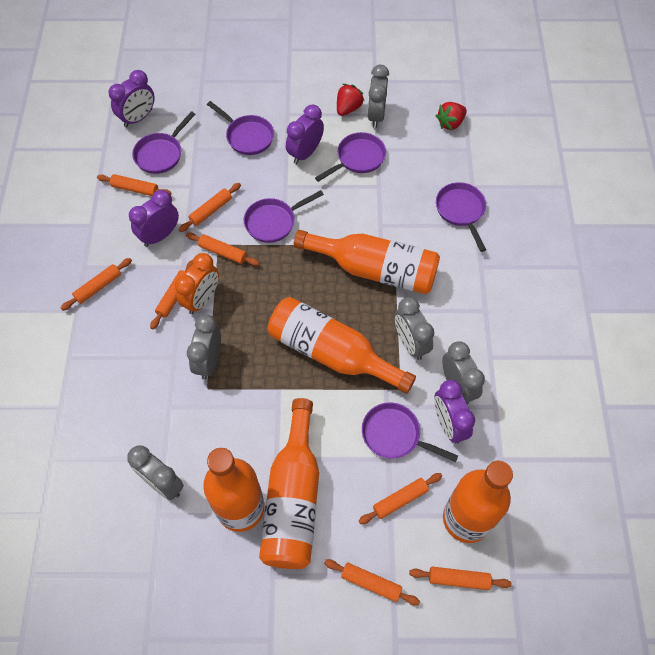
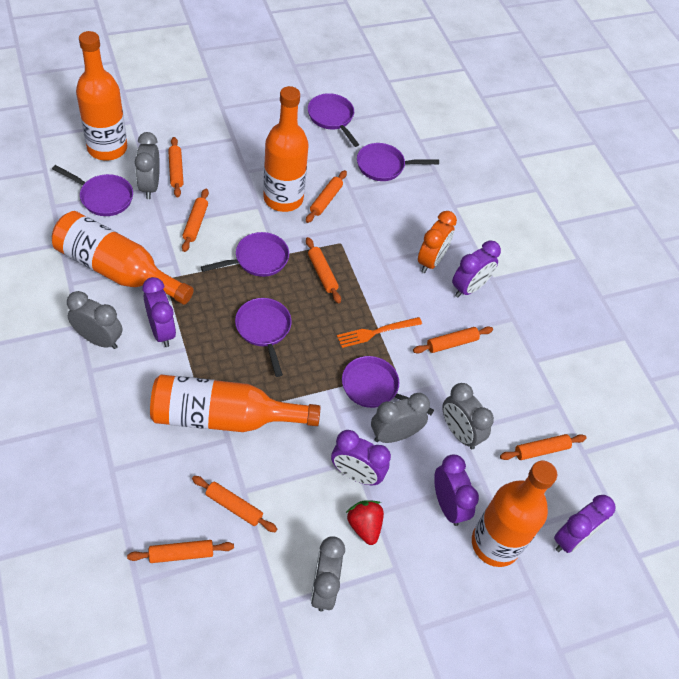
orange fork: 0 -> 1
purple clock: 4 -> 5
red strawberry: 2 -> 1

